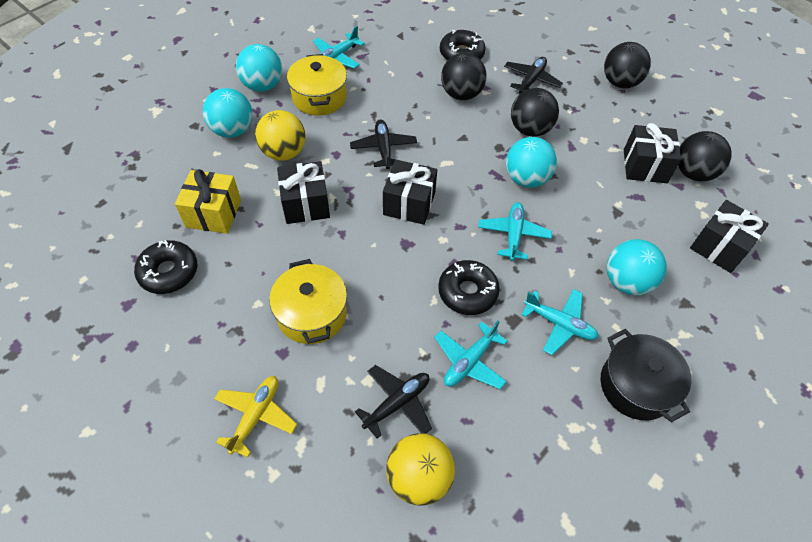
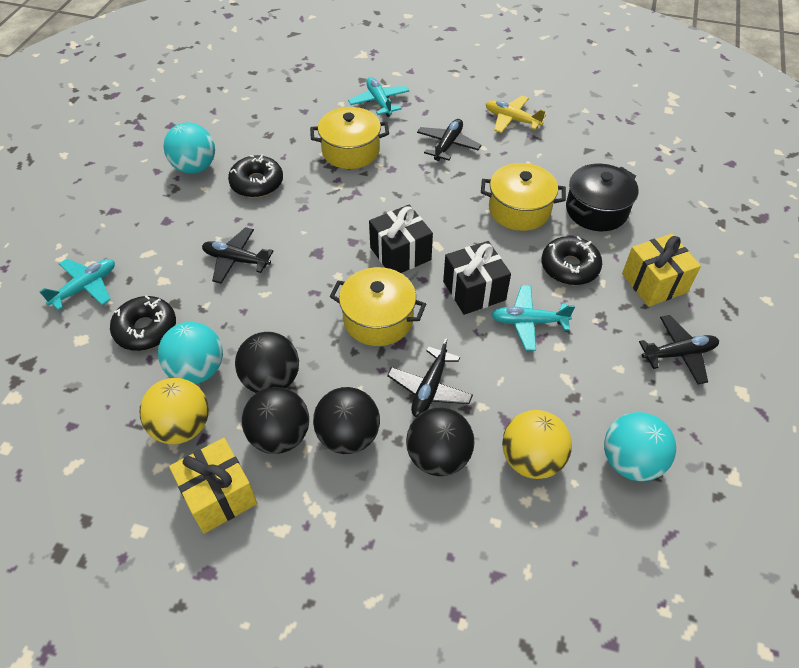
black gift: 4 -> 2
black plane: 3 -> 4
turquoise ball: 4 -> 3
turquoise plane: 4 -> 3
yellow gift: 1 -> 2
yellow pot: 2 -> 3

